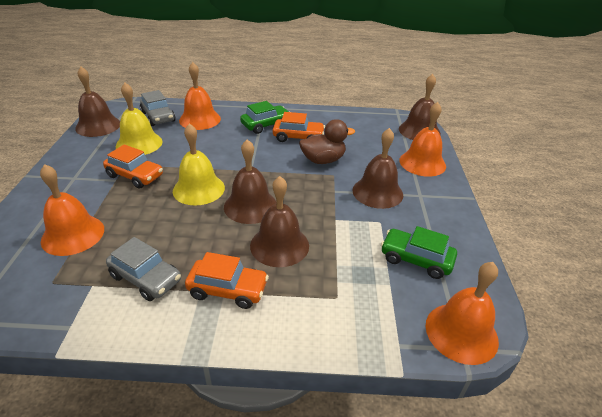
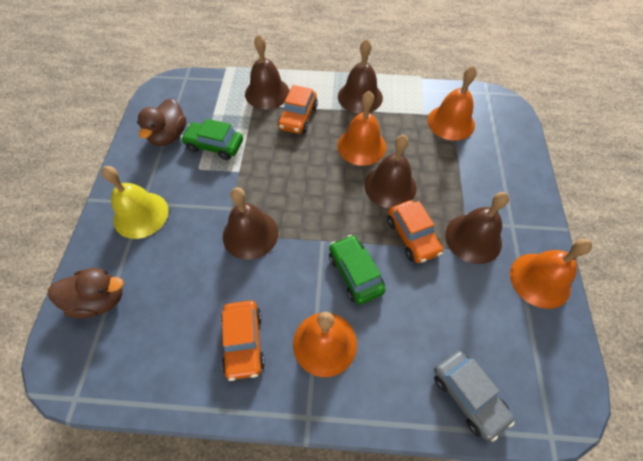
brown duck: 1 -> 2
grey car: 2 -> 1
yellow bell: 2 -> 1

